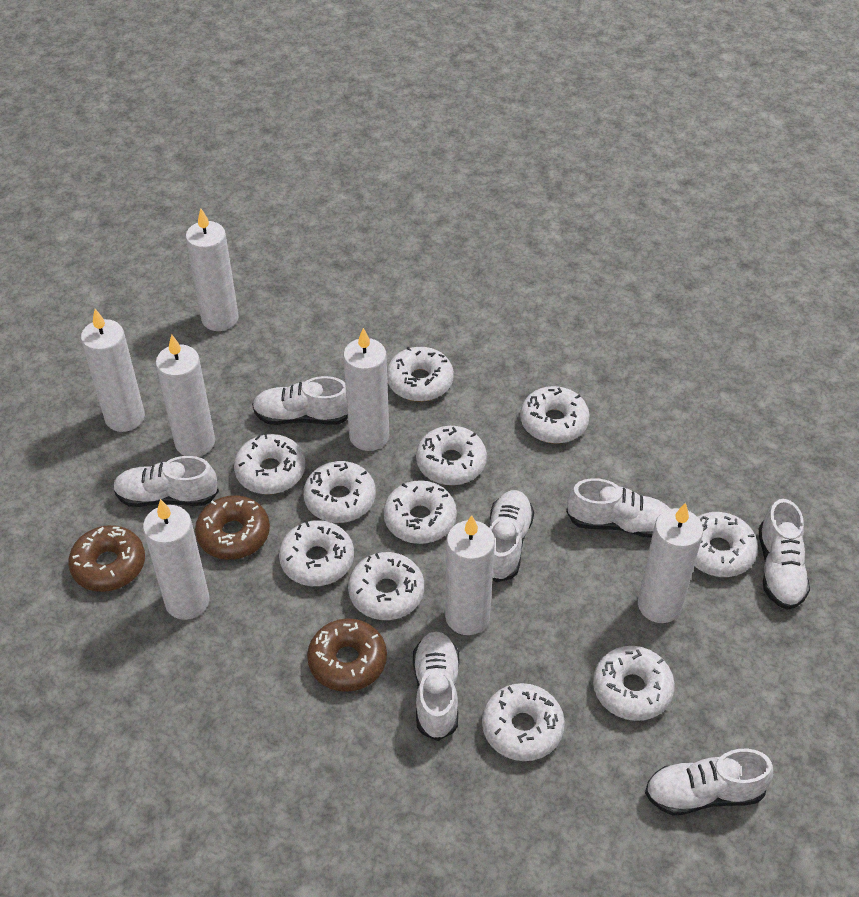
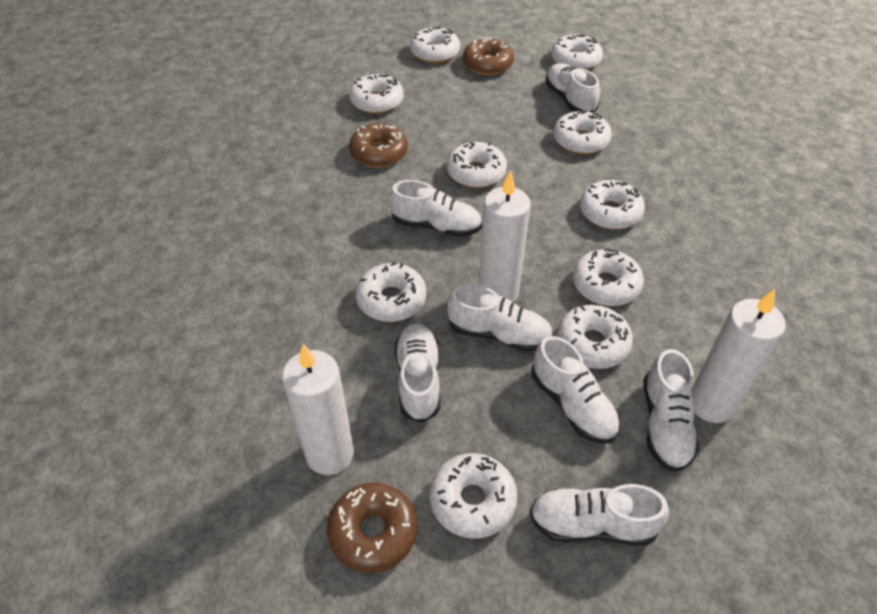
white candle: 7 -> 3
white donut: 11 -> 10

